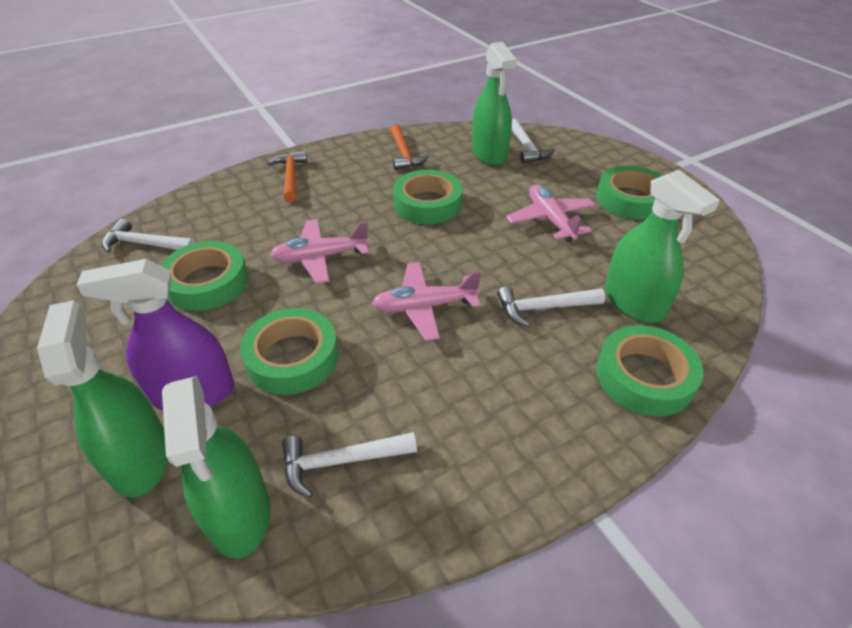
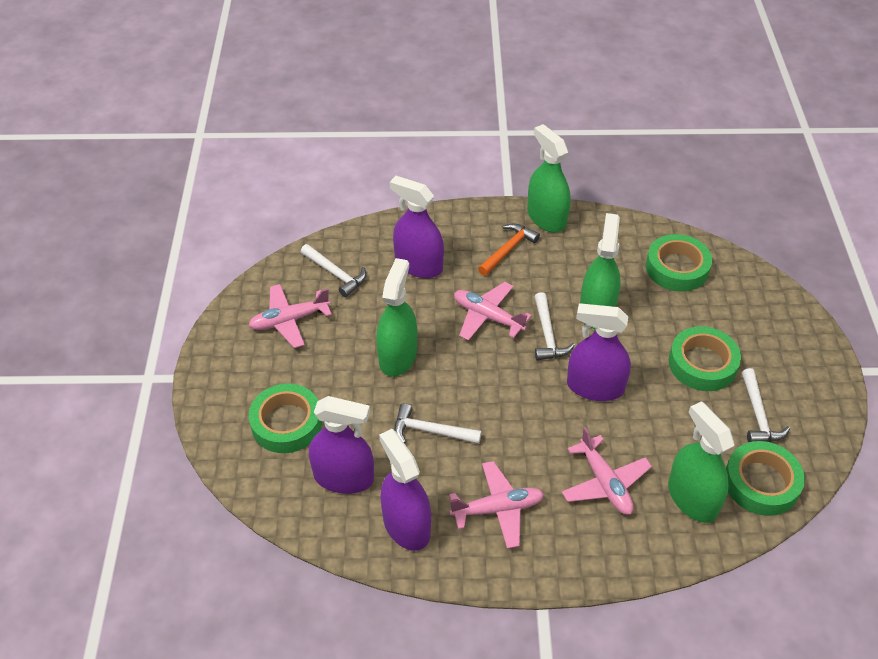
green tape: 5 -> 4
orange hammer: 2 -> 1
pink plane: 3 -> 4
purple spray bottle: 1 -> 4

